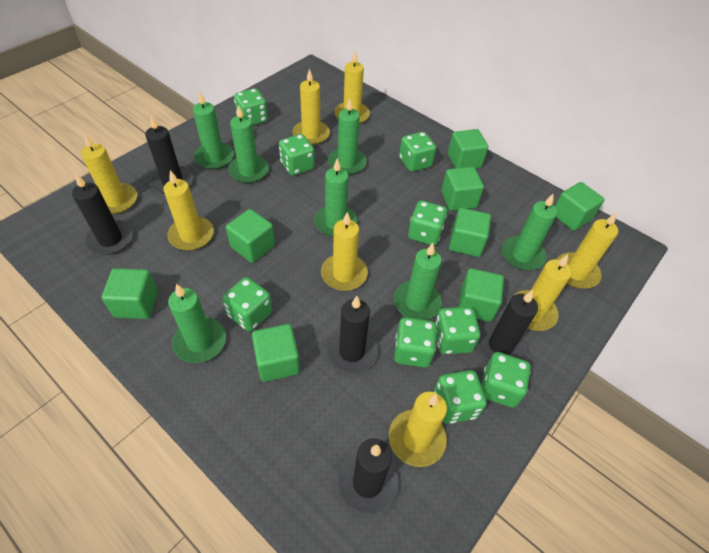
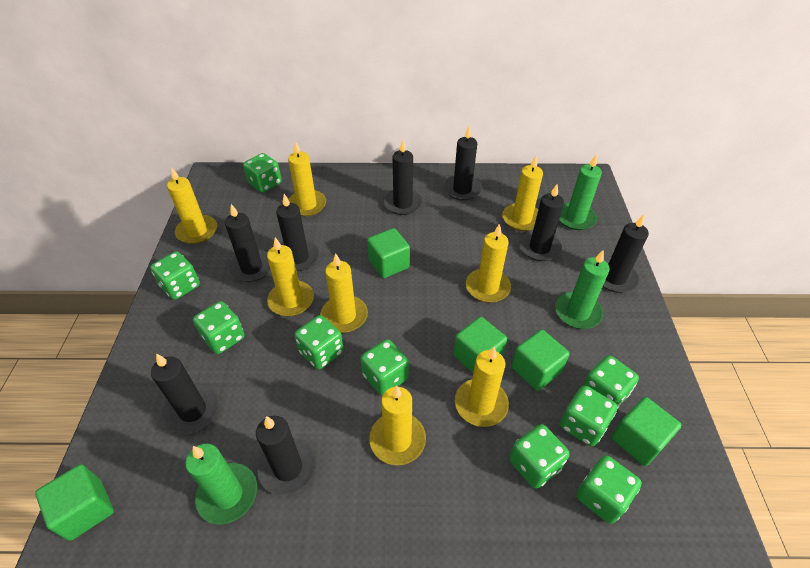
black candle: 5 -> 8
green candle: 7 -> 3
green cube: 8 -> 5

